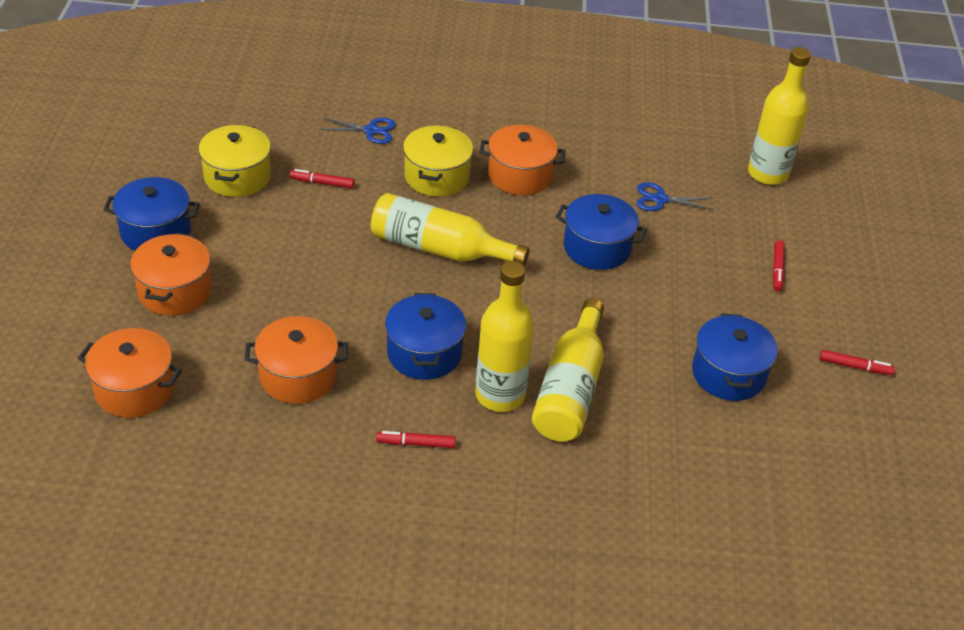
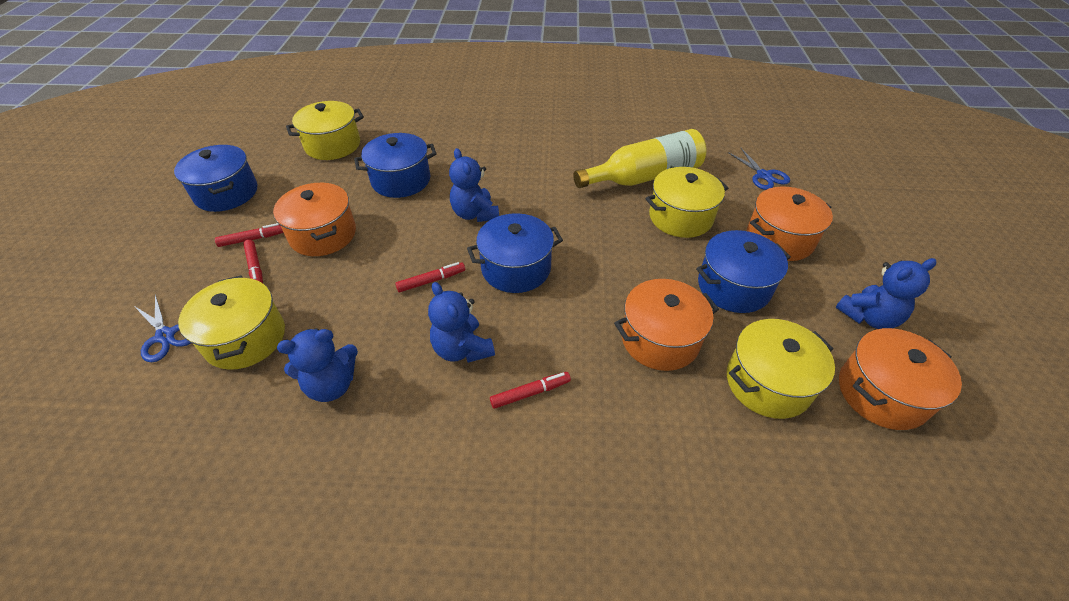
blue teddy bear: 0 -> 4
yellow bottle: 4 -> 1
yellow pot: 2 -> 4

